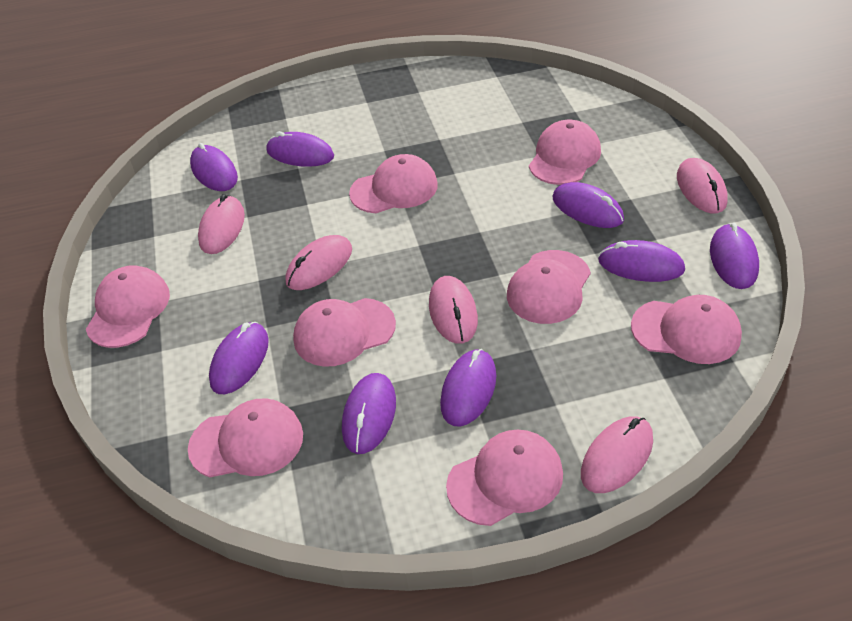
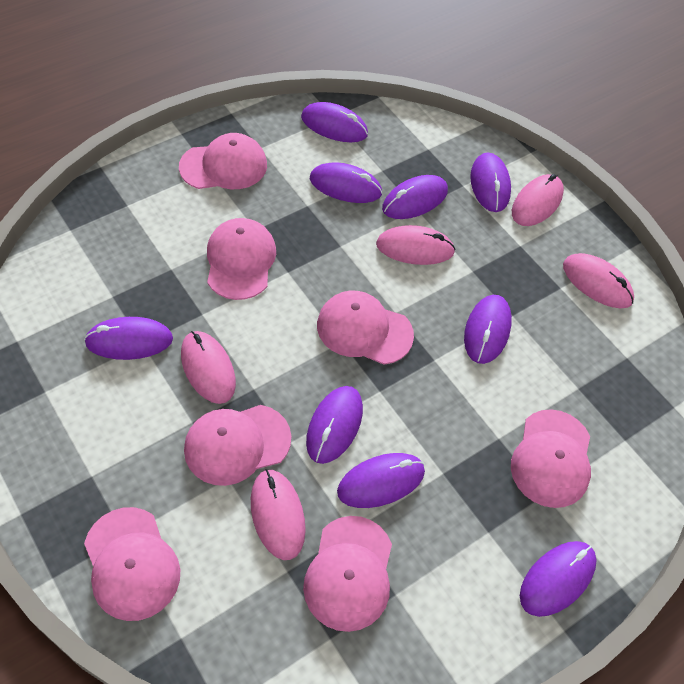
pink cap: 8 -> 7
purple mouse: 8 -> 9

